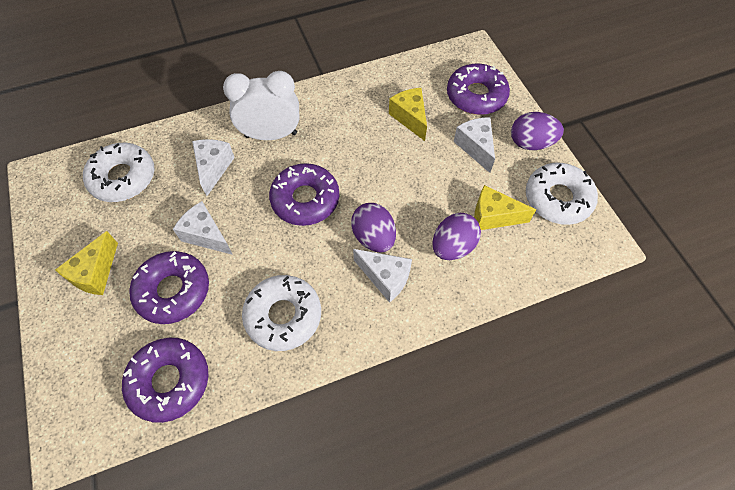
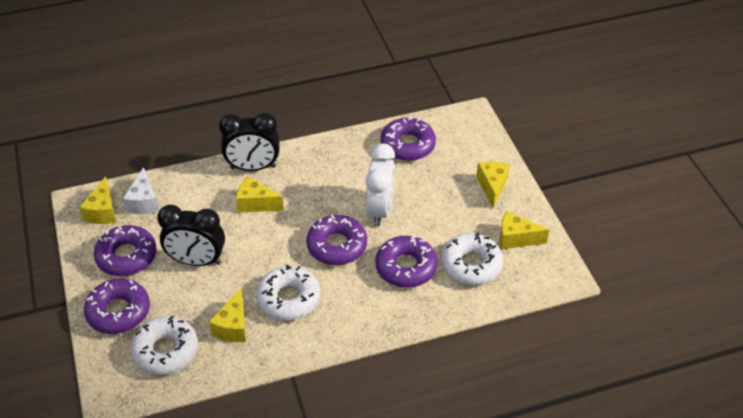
black clock: 0 -> 2
purple donut: 4 -> 5
purple egg: 3 -> 0
white cheese: 4 -> 1
yellow cheese: 3 -> 5

